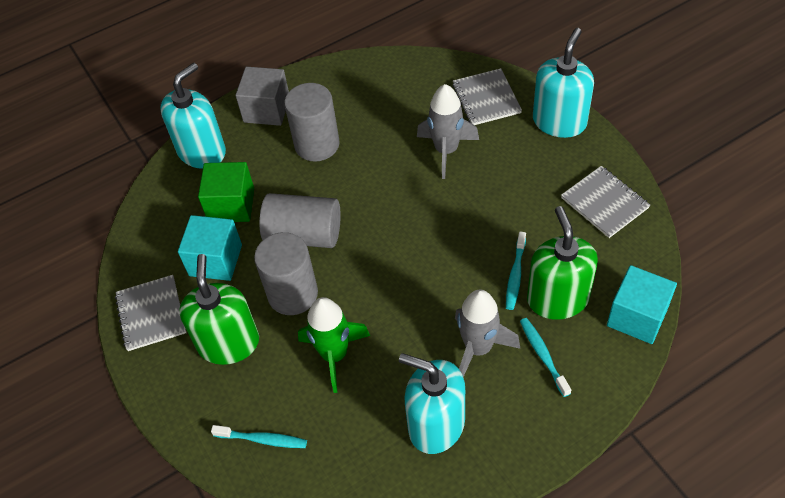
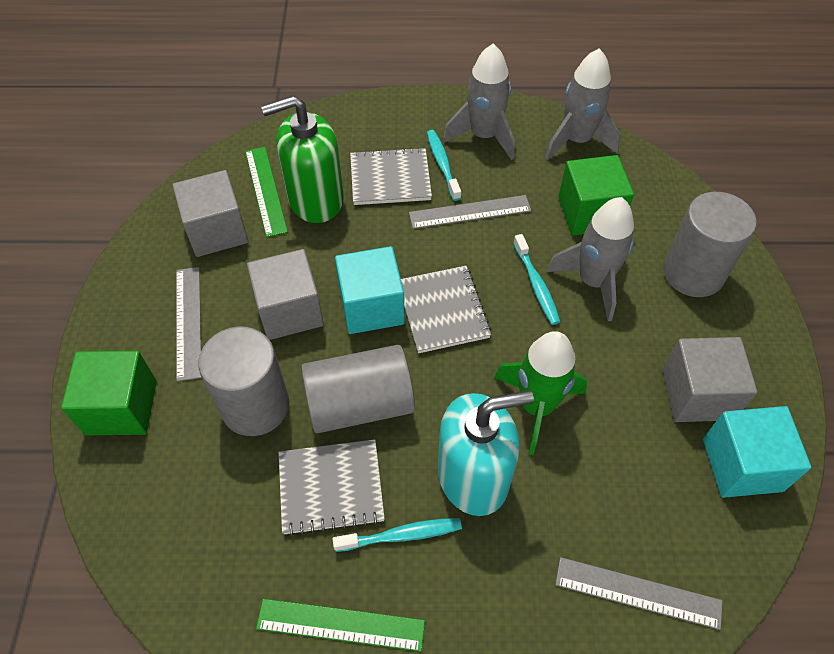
green cube: 1 -> 2
green ruler: 0 -> 2
green soap dispenser: 2 -> 1
grey cube: 1 -> 3
grey rocket: 2 -> 3
grey ruler: 0 -> 3
turquoise soap dispenser: 3 -> 1

